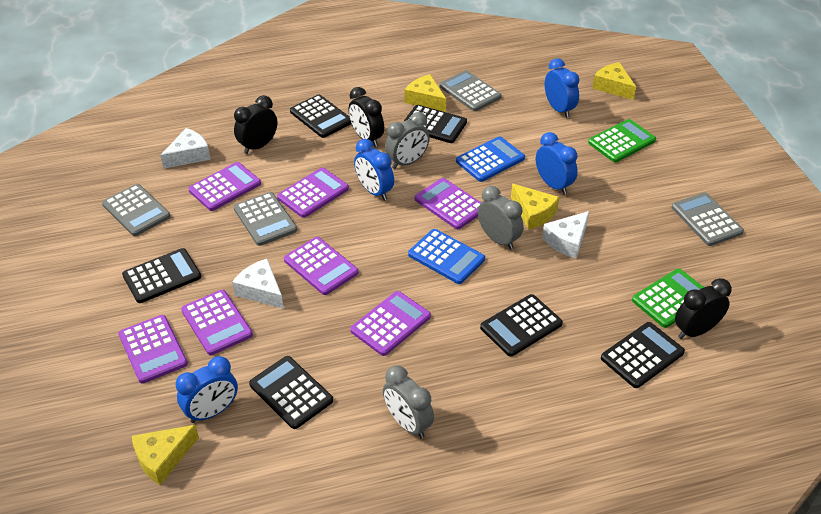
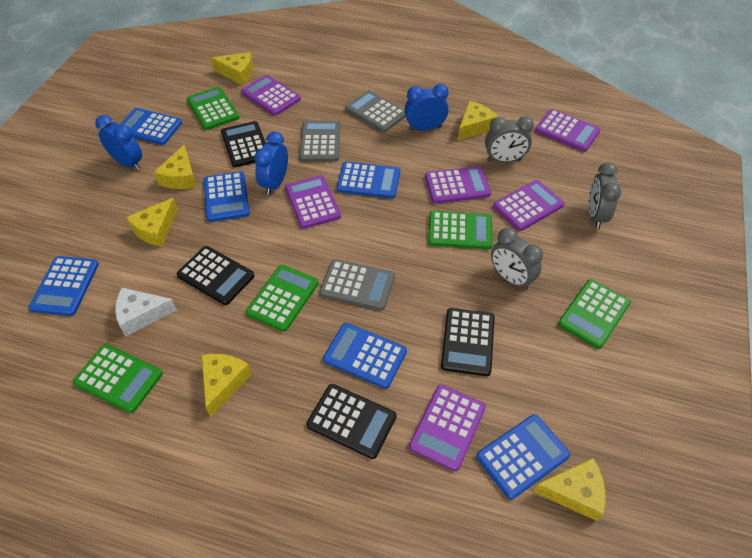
black calculator: 6 -> 4
black clock: 3 -> 0
blue calculator: 2 -> 6
blue clock: 4 -> 3
green calculator: 2 -> 5
grey calculator: 4 -> 3
purple calculator: 7 -> 6
white cheese: 3 -> 1
yellow cheese: 4 -> 6

